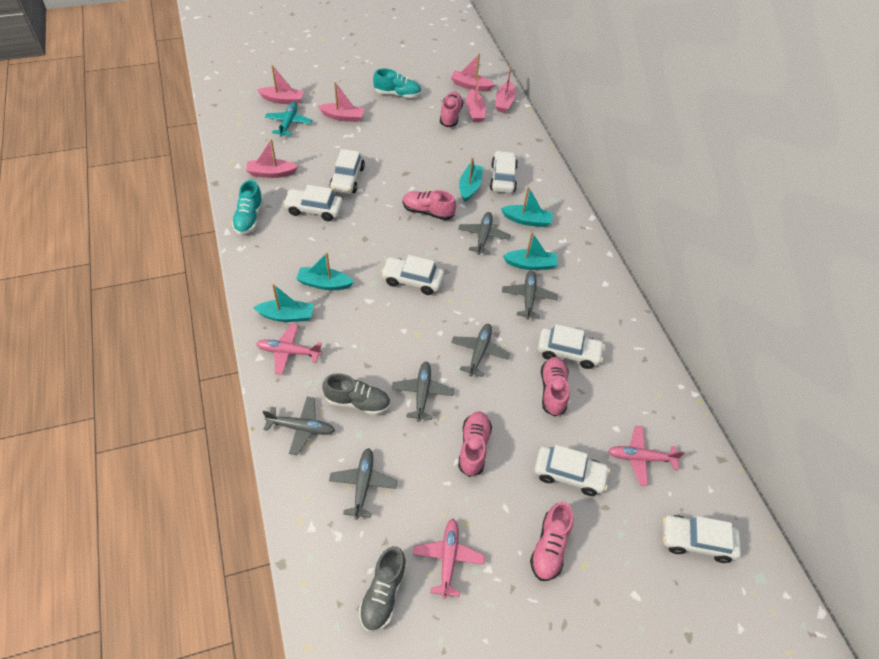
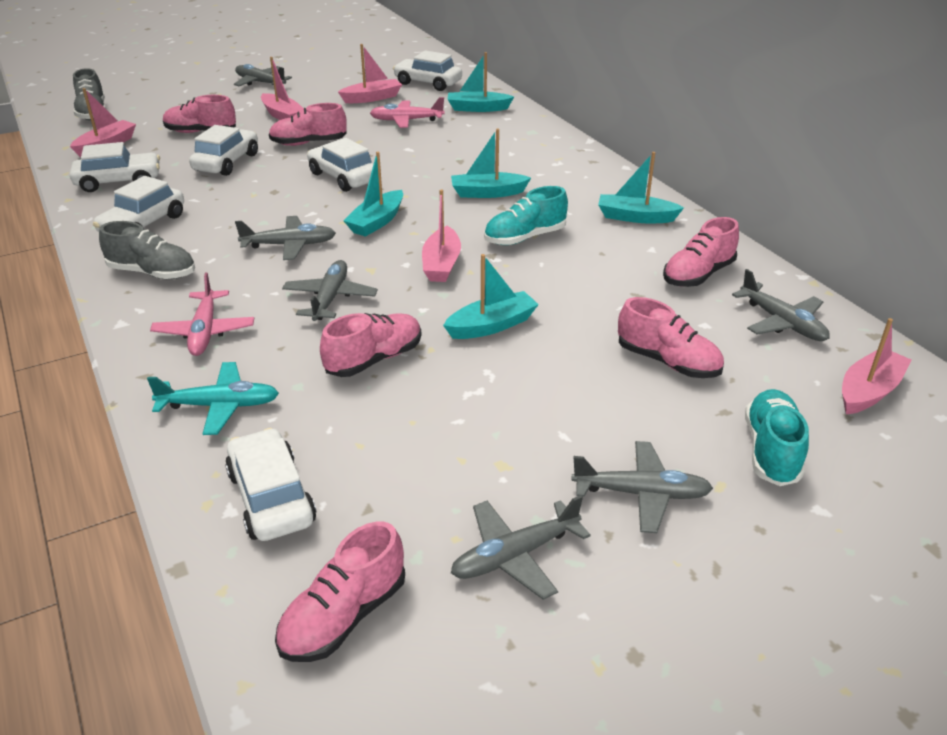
pink boat: 6 -> 5
pink plane: 3 -> 2
pink shoe: 5 -> 6
white car: 7 -> 6

